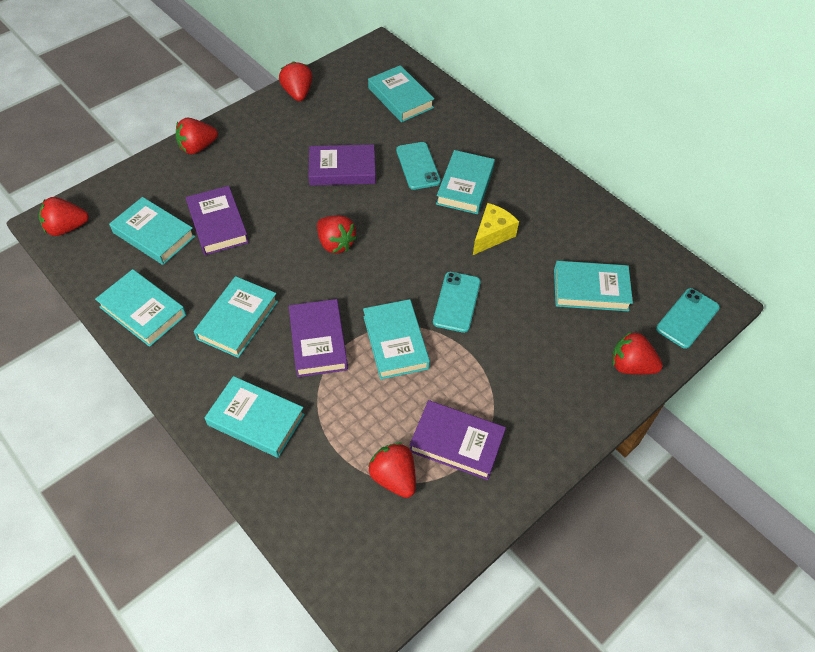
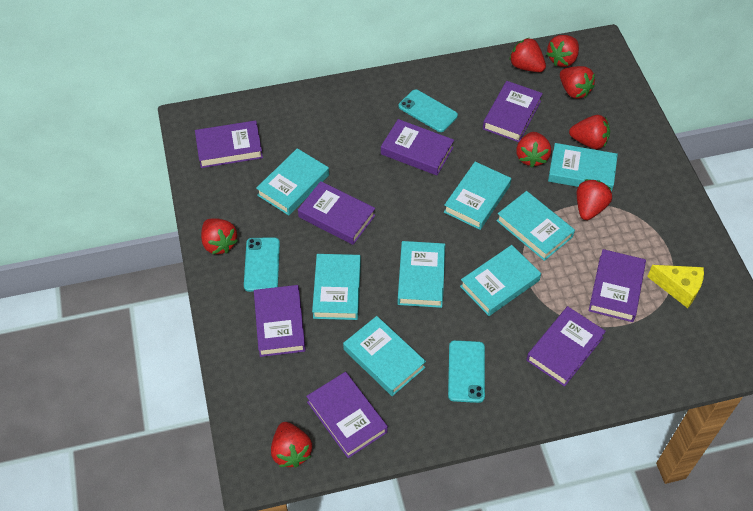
purple book: 4 -> 8
red strawberry: 6 -> 8

